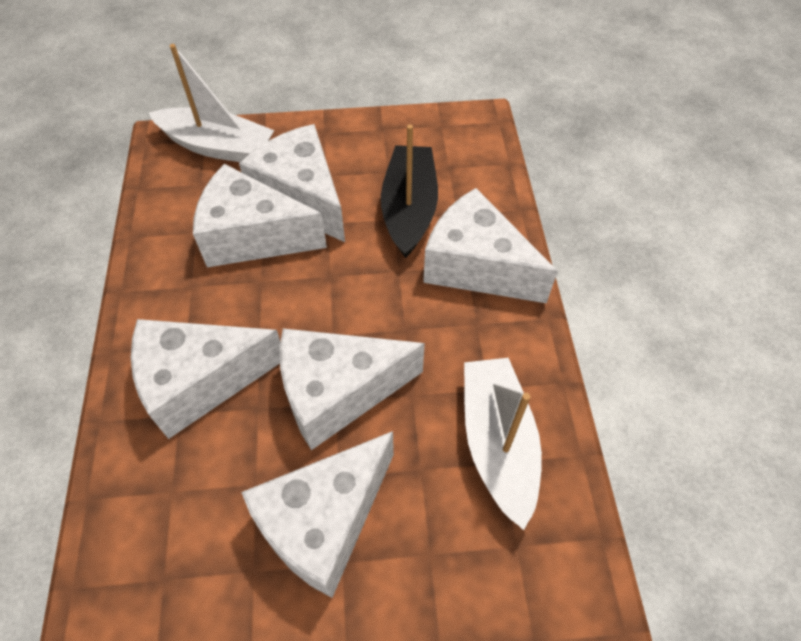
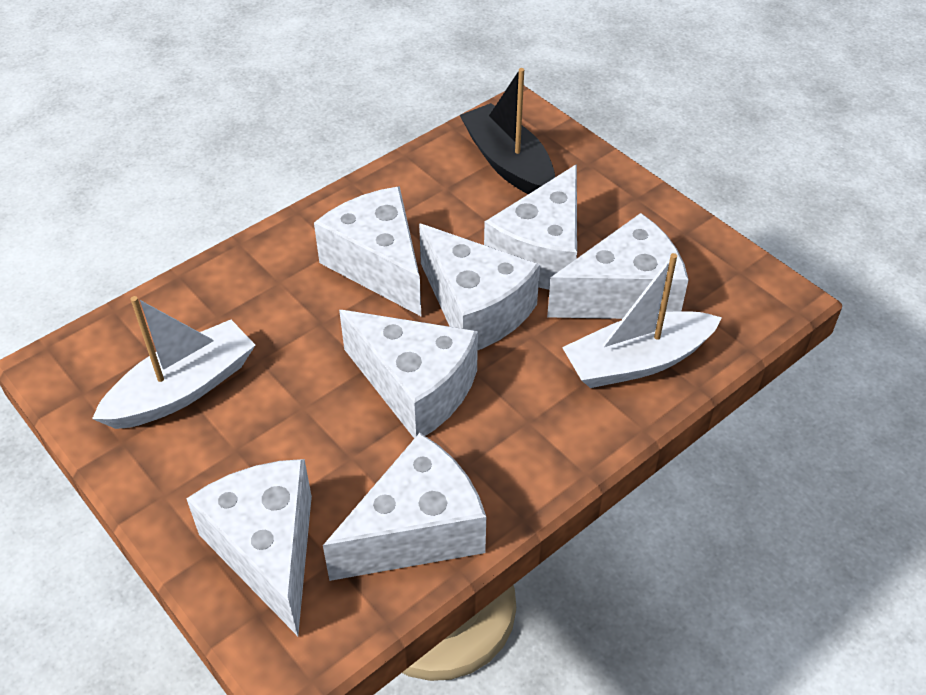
white cheese: 6 -> 7

